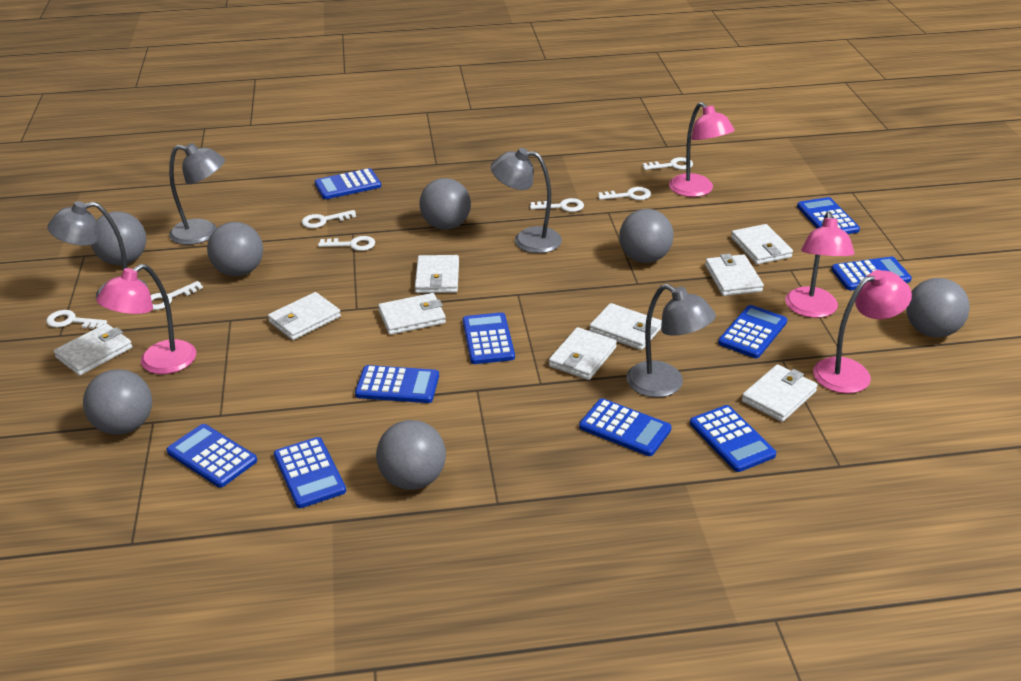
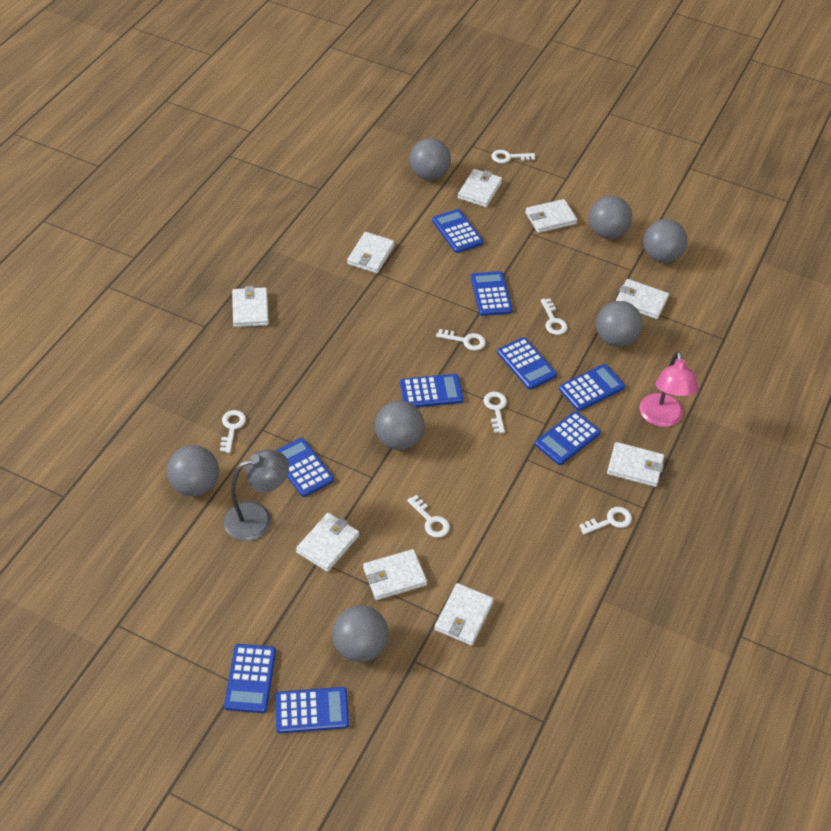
blue calculator: 10 -> 9
grey lamp: 4 -> 1
pink lamp: 4 -> 1

